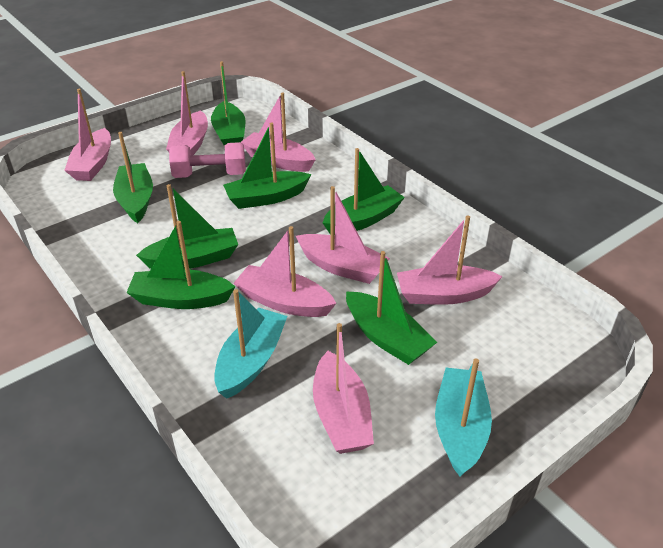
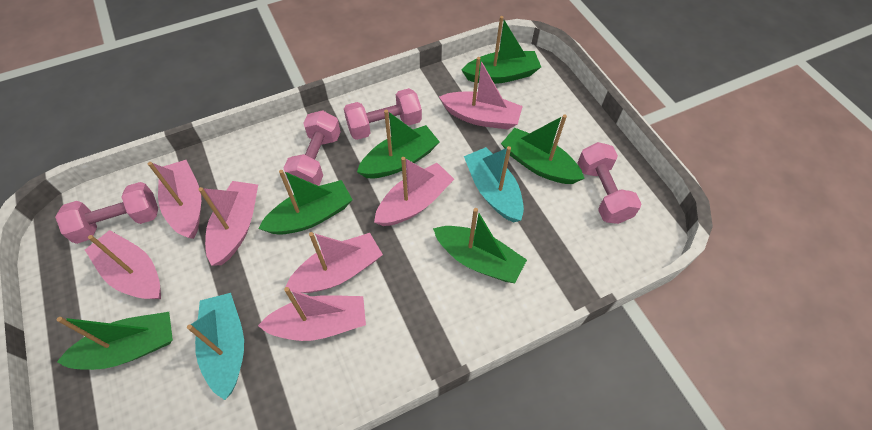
green boat: 7 -> 6
pink dumbbell: 1 -> 4

